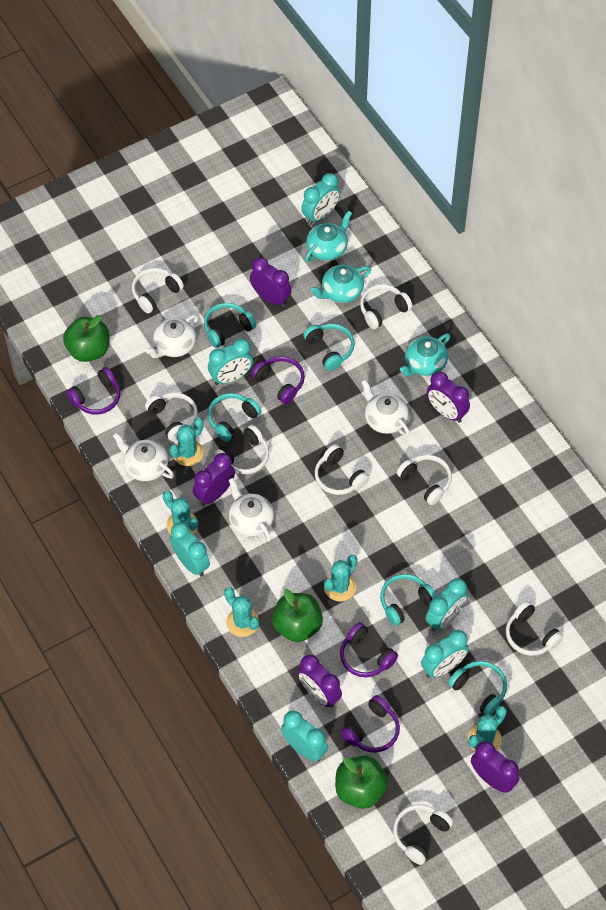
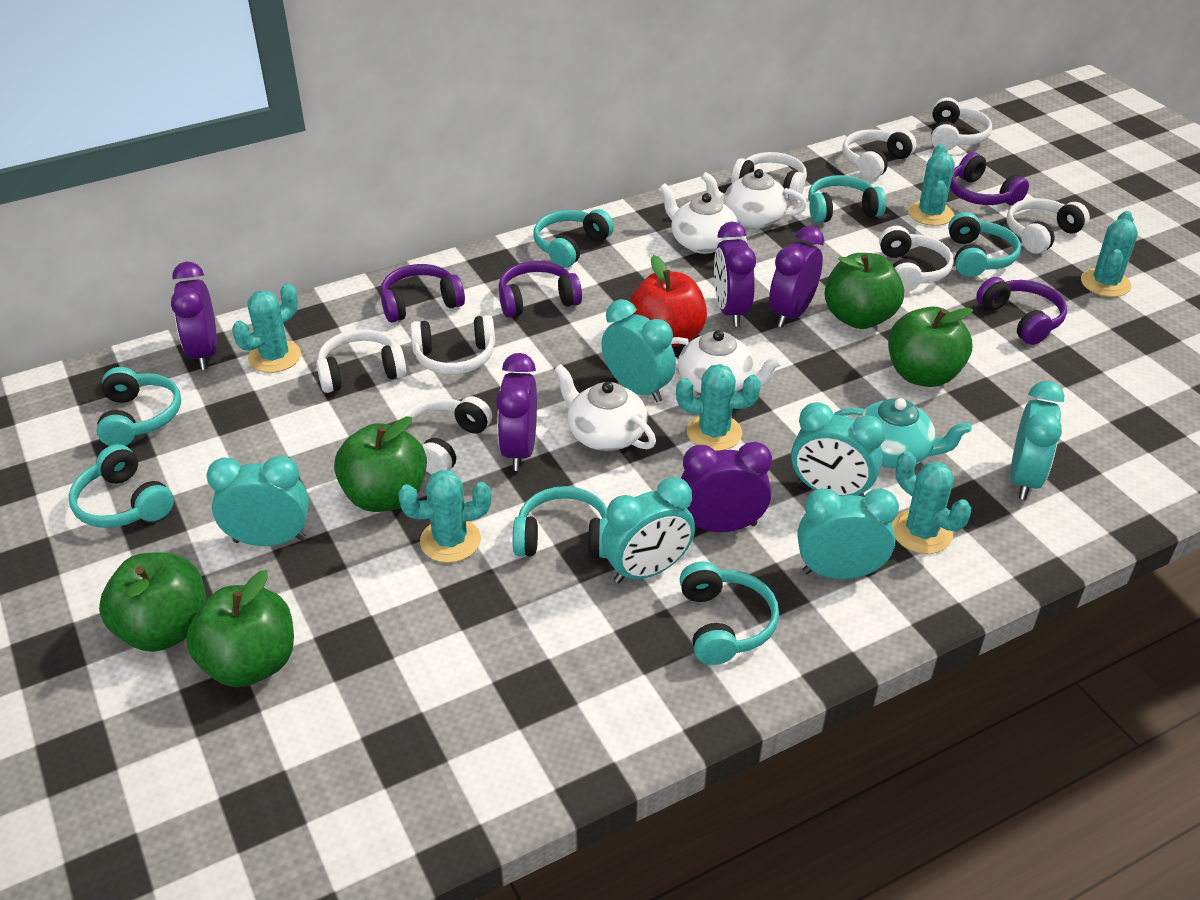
green apple: 3 -> 5
red apple: 0 -> 1
turquoise cactus: 5 -> 6
turquoise headphones: 5 -> 7
turquoise teapot: 3 -> 1

